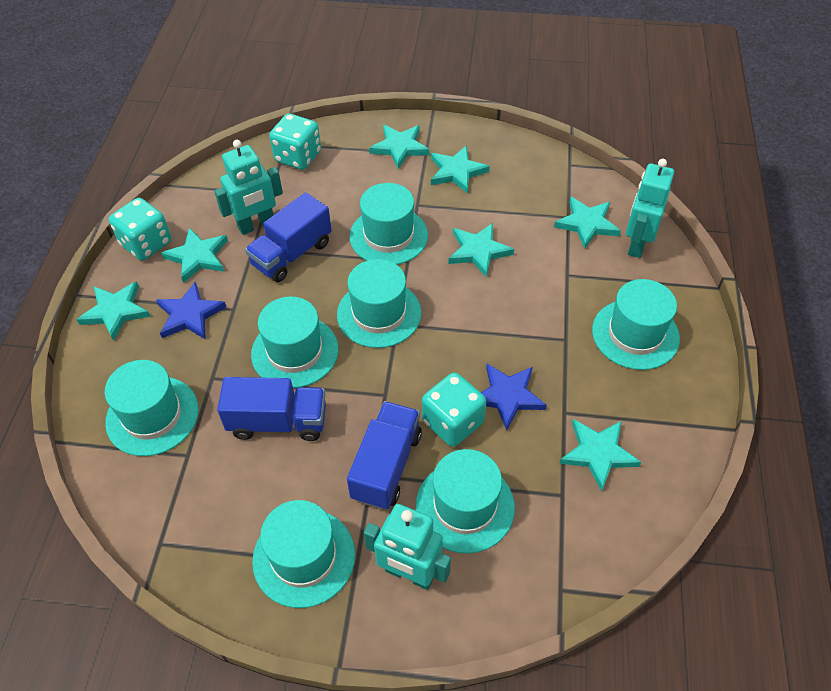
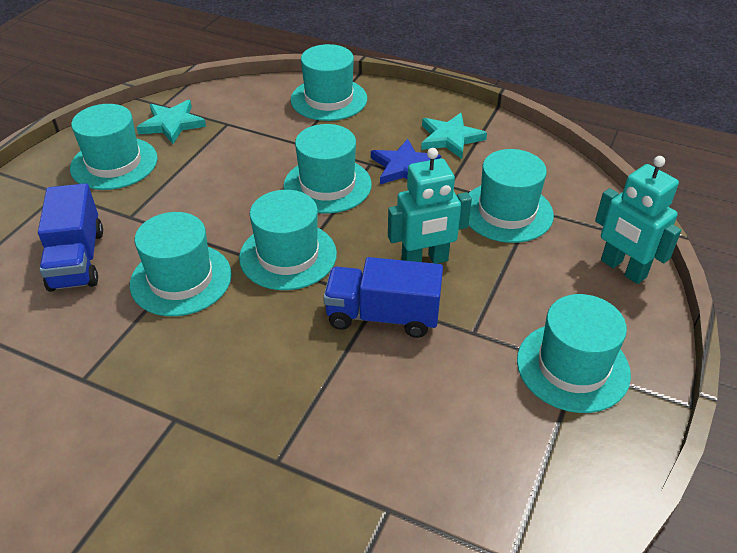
blue star: 2 -> 1
blue truck: 3 -> 2
turquoise dice: 3 -> 0
turquoise robot: 3 -> 2
turquoise star: 7 -> 2

